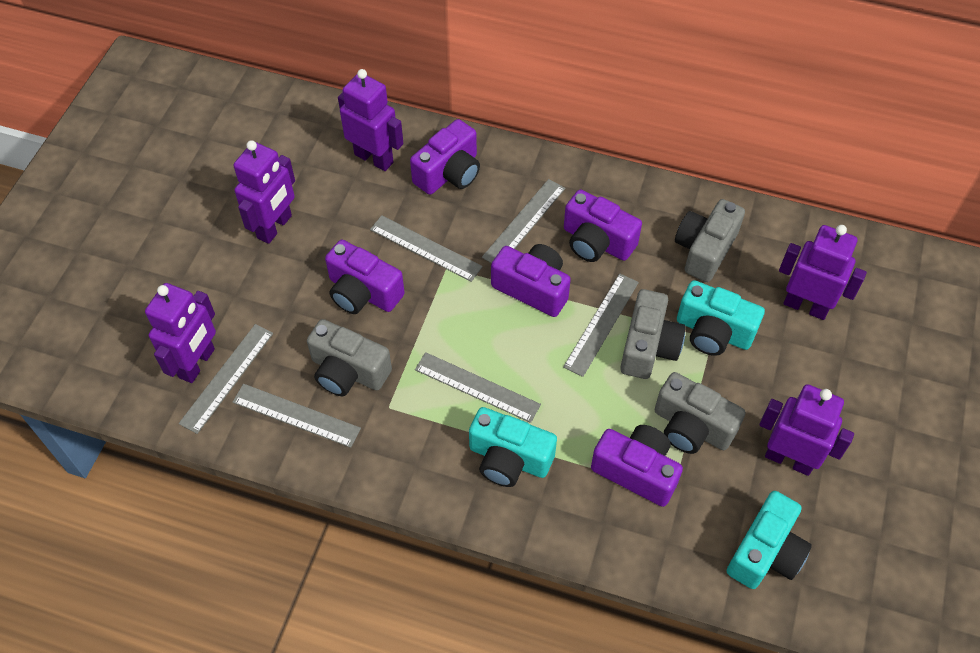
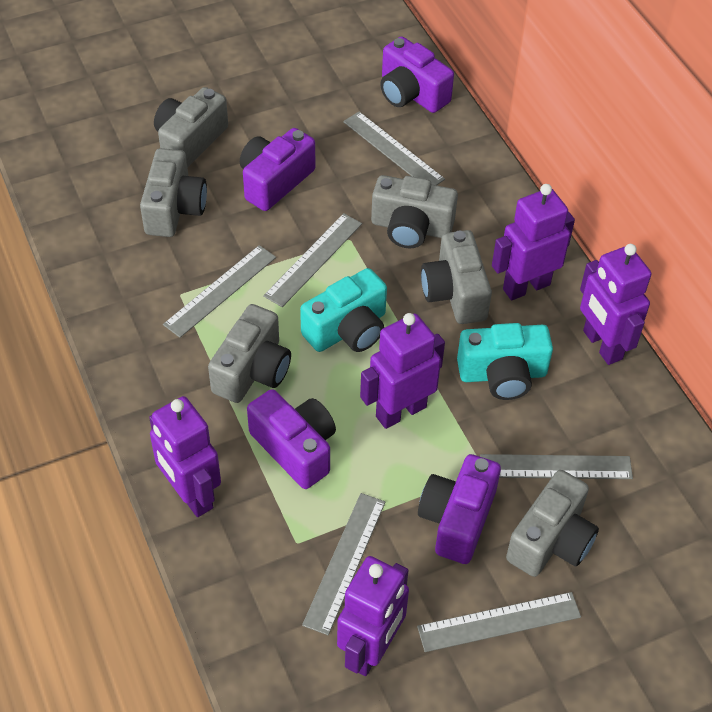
grey camera: 4 -> 6
purple camera: 5 -> 4
turquoise camera: 3 -> 2

